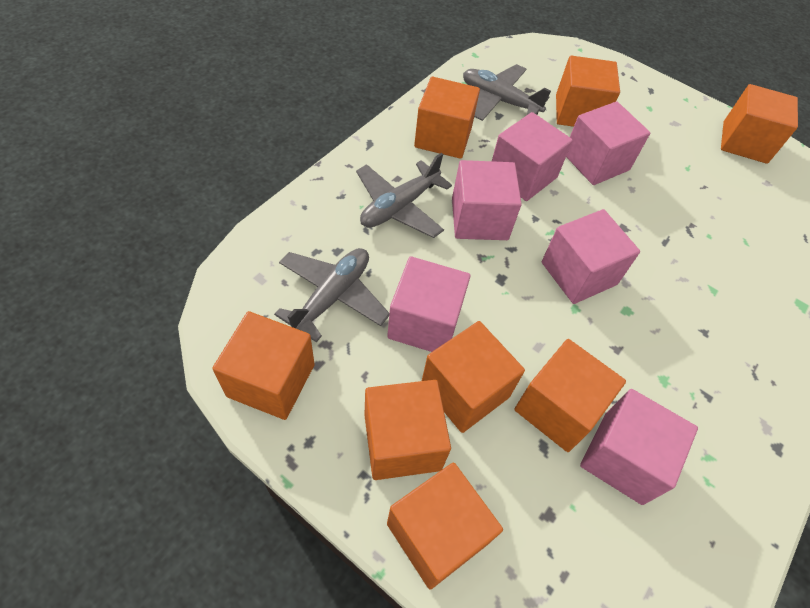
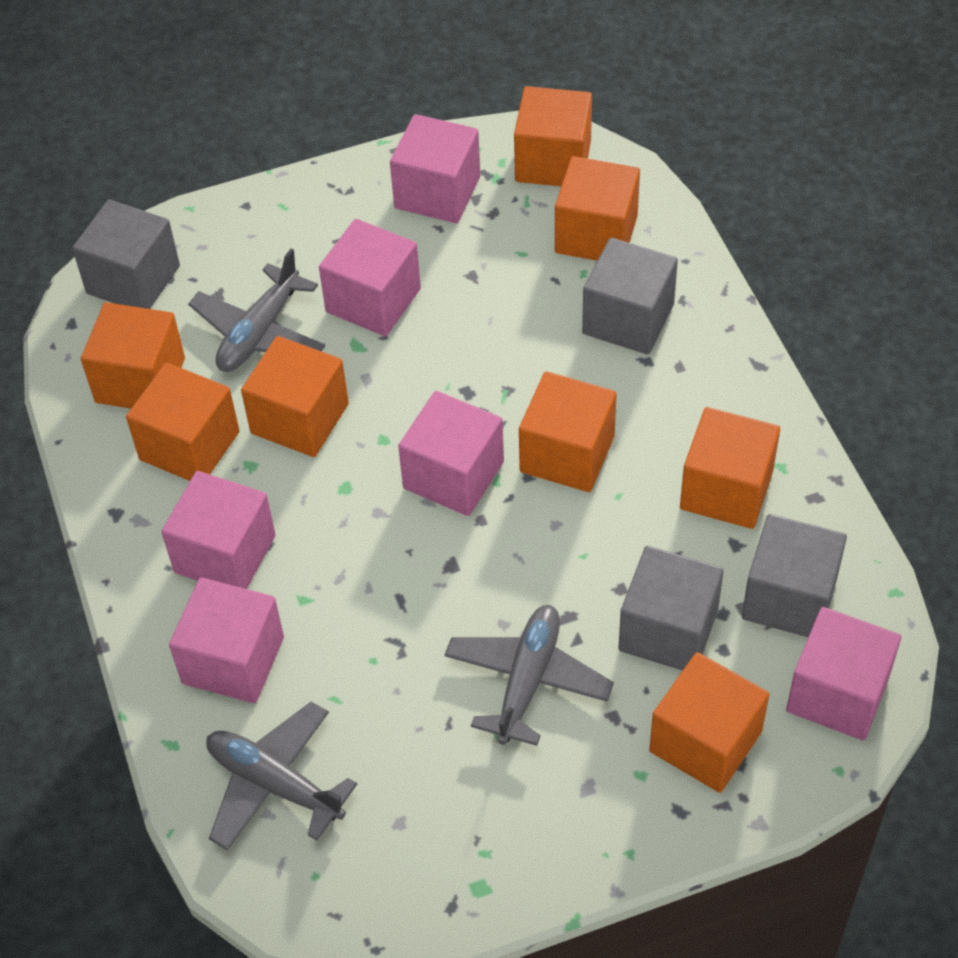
grey cube: 0 -> 4

